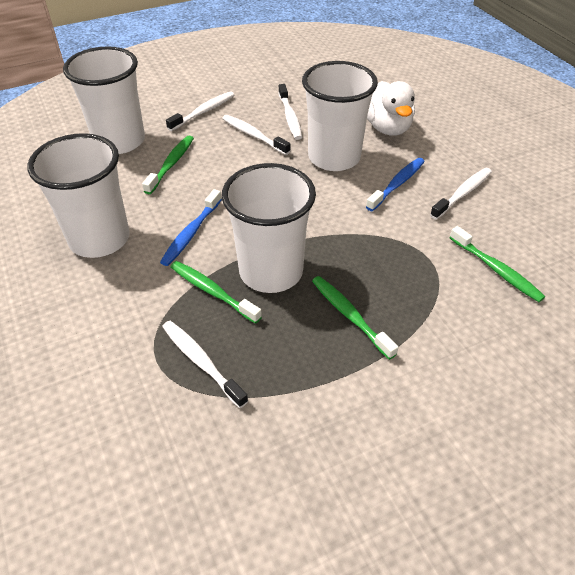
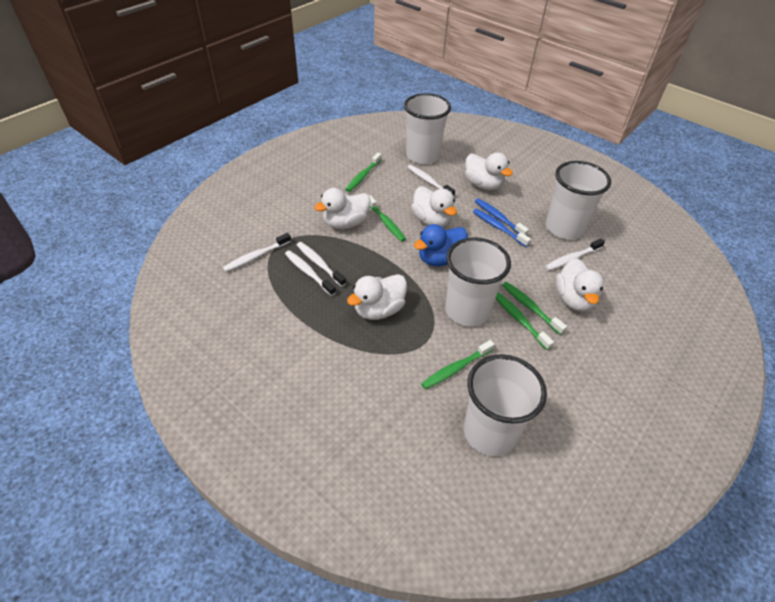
blue duck: 0 -> 1
green toothbrush: 4 -> 5
white duck: 1 -> 5

